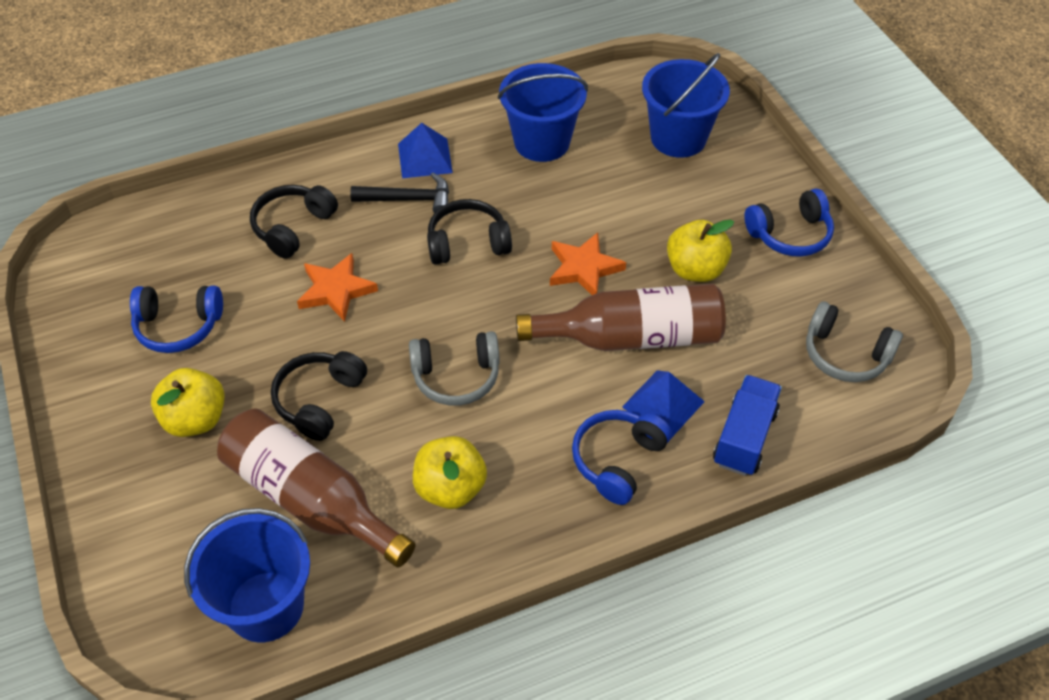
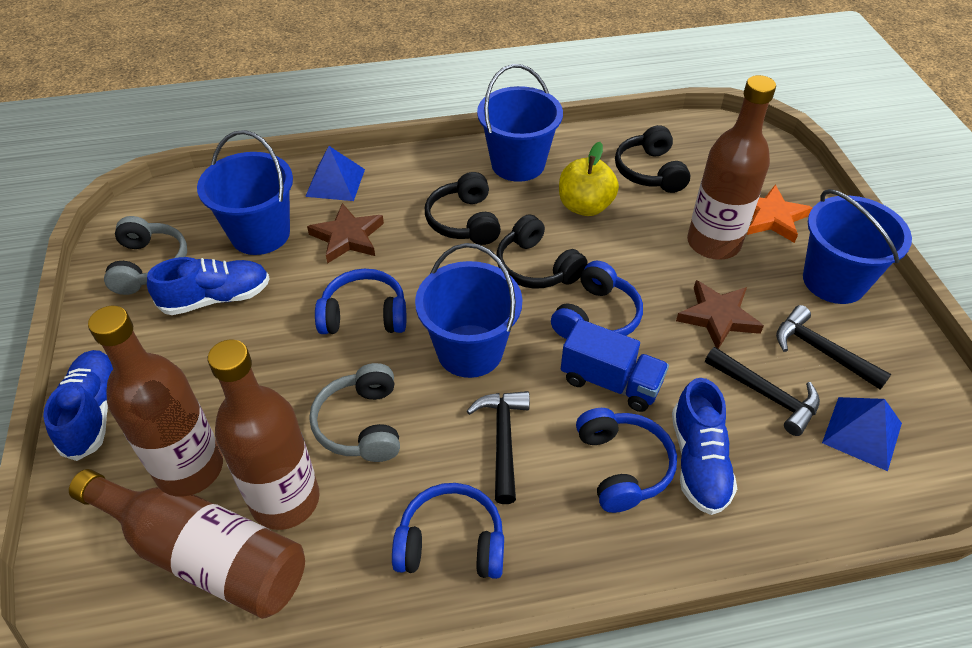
black hammer: 1 -> 3
blue bucket: 3 -> 4
blue headphones: 3 -> 4
blue shoe: 0 -> 3
brown bottle: 2 -> 4
brown star: 0 -> 2
orange star: 2 -> 1
yellow apple: 3 -> 1

